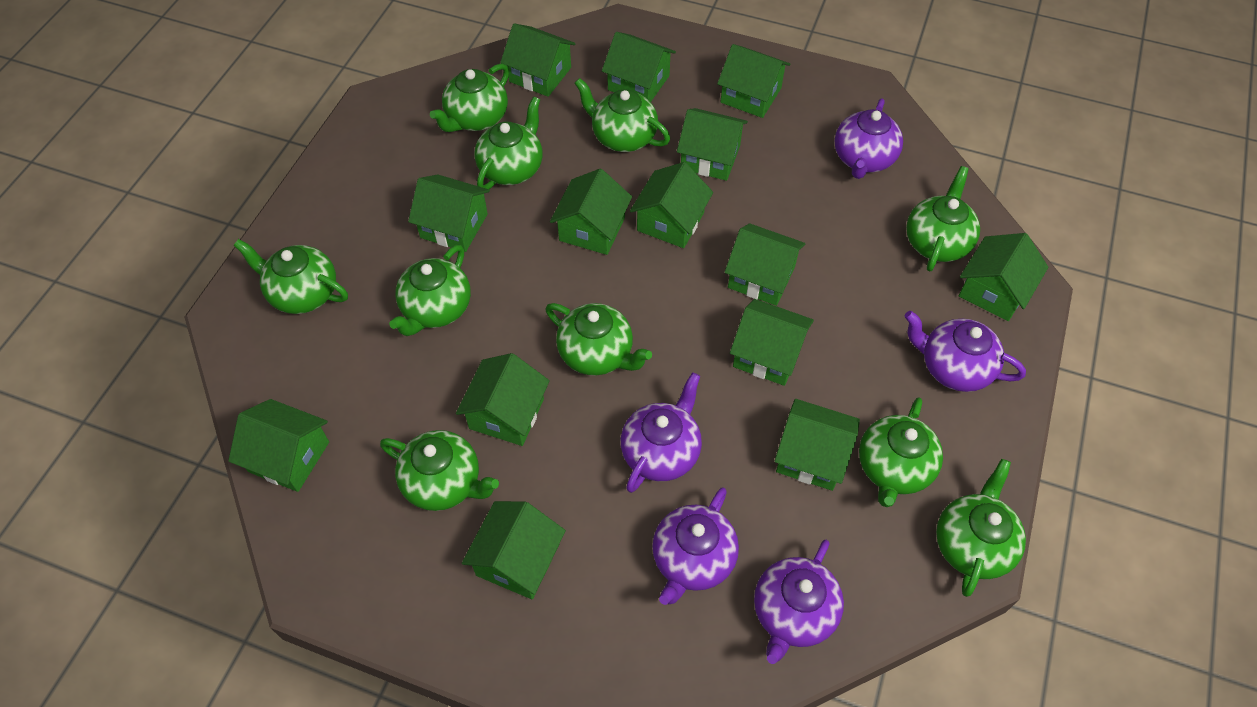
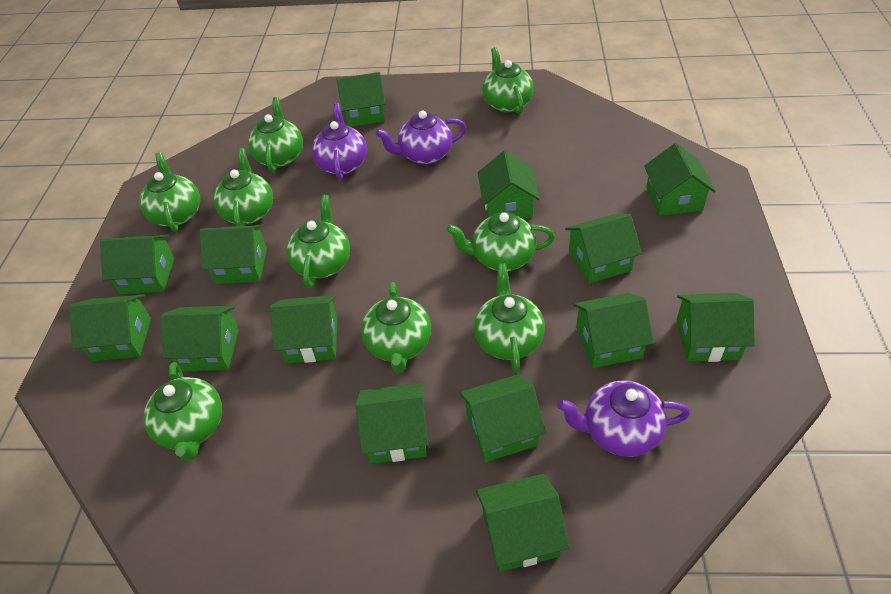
green teapot: 10 -> 9
purple teapot: 5 -> 3

